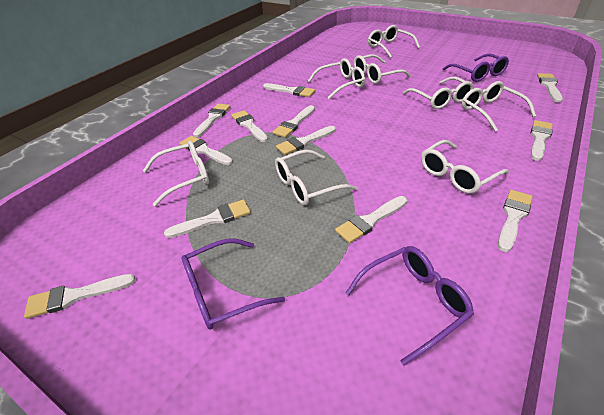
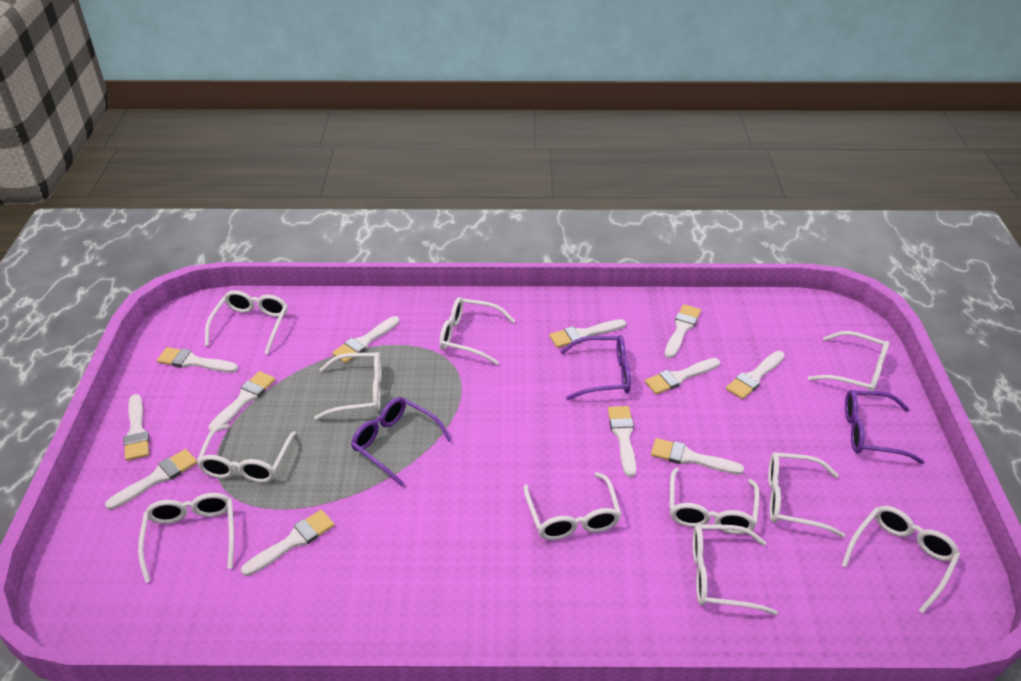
white glasses: 8 -> 11

